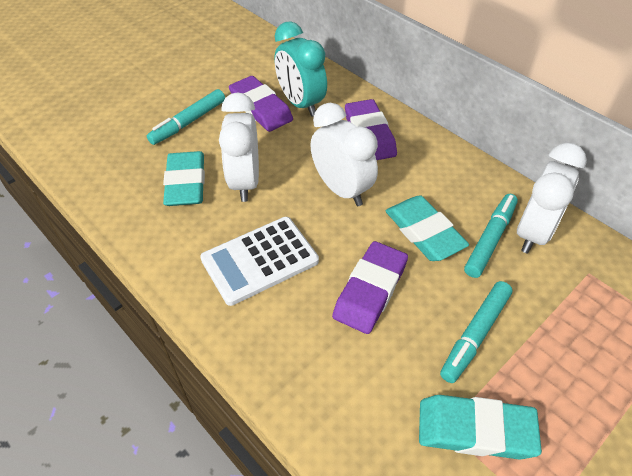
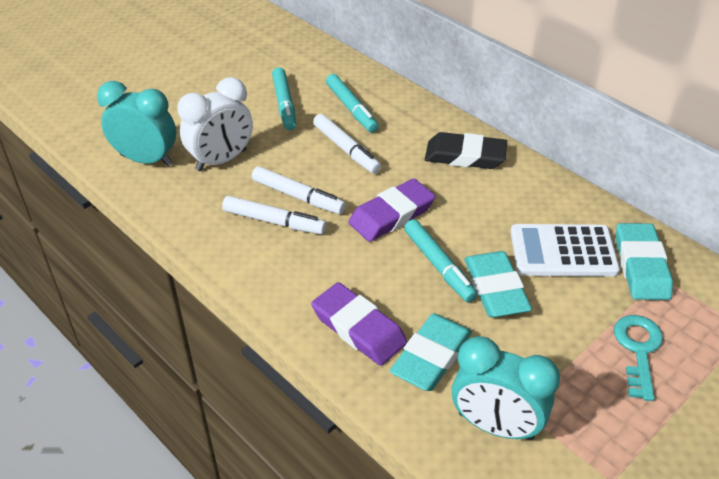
black eraser: 0 -> 1
purple eraser: 3 -> 2
turquoise clock: 1 -> 2
turquoise key: 0 -> 1
white clock: 3 -> 1
white marker: 0 -> 3

